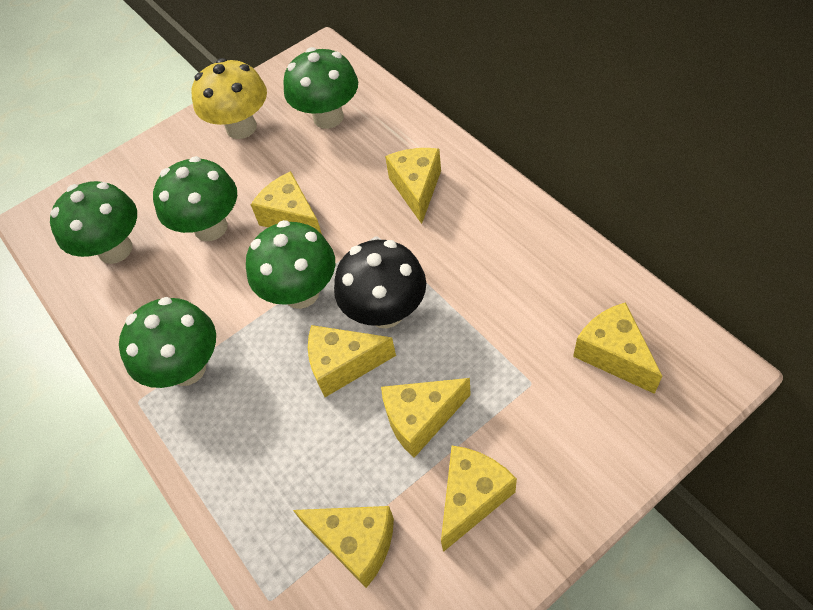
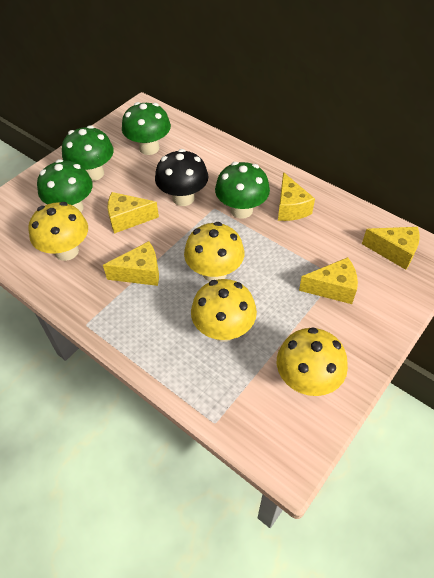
green mushroom: 5 -> 4
yellow cheese: 7 -> 5
yellow mushroom: 1 -> 4

